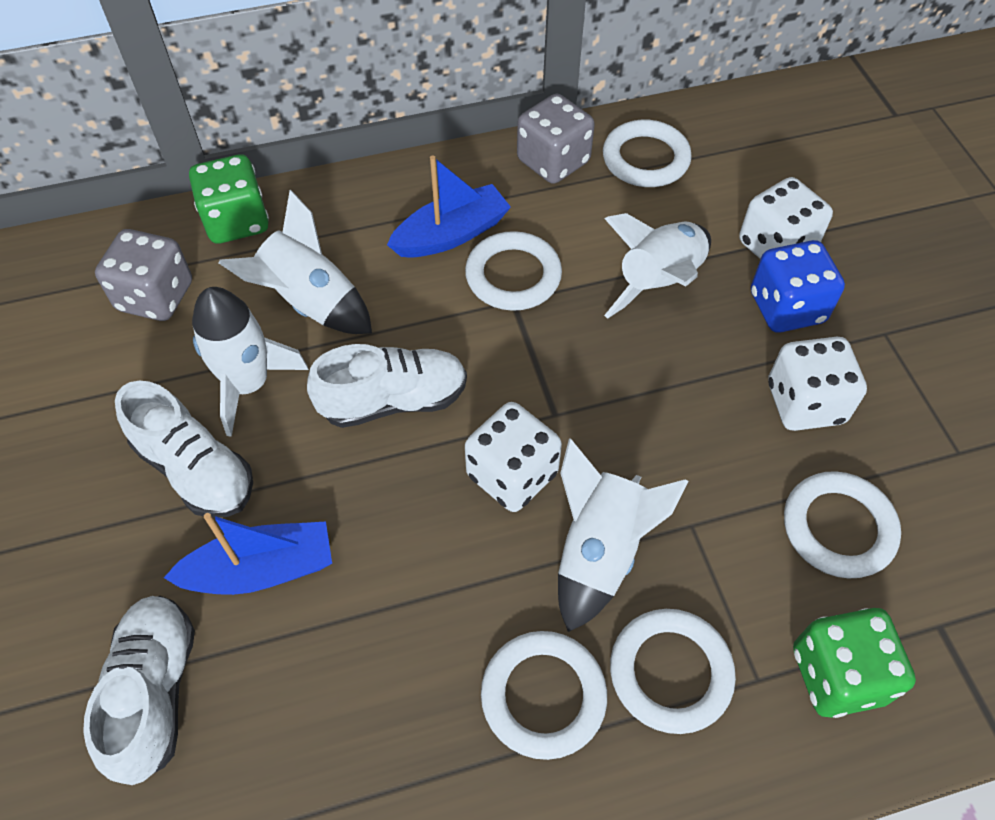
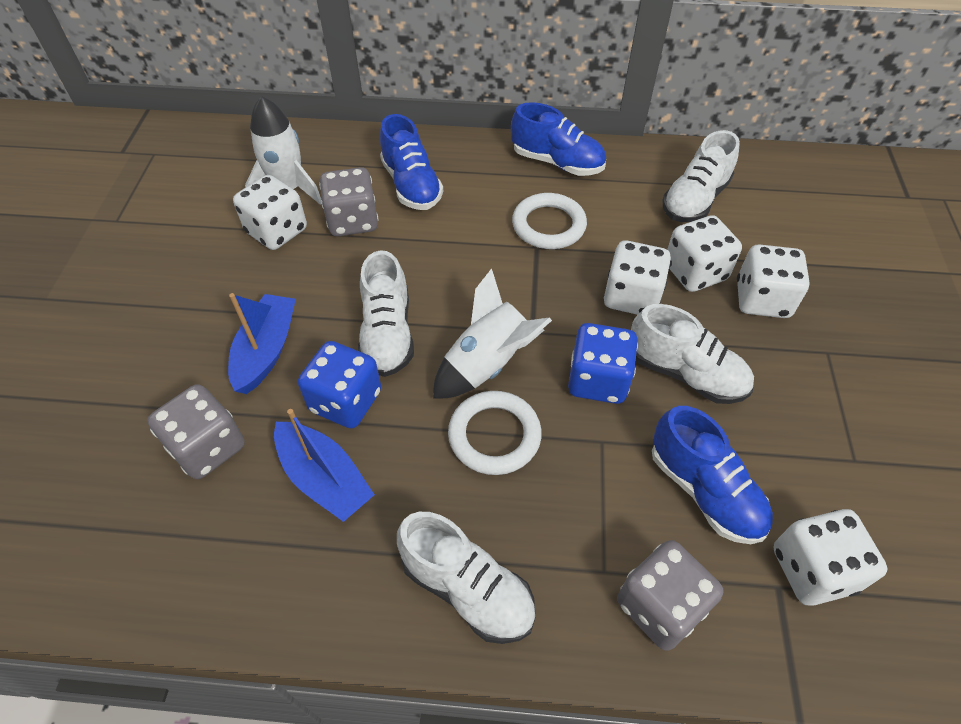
blue dice: 1 -> 2
blue shoe: 0 -> 3
green dice: 2 -> 0
grey dice: 2 -> 3
white dice: 3 -> 5
white ring: 5 -> 2
white rocket: 4 -> 2
white shoe: 3 -> 4

